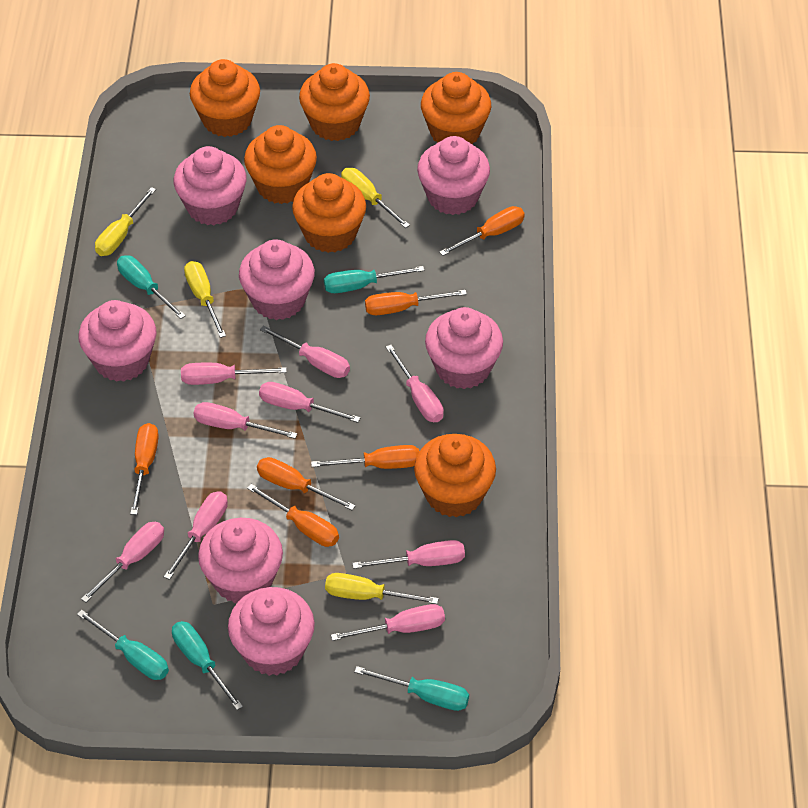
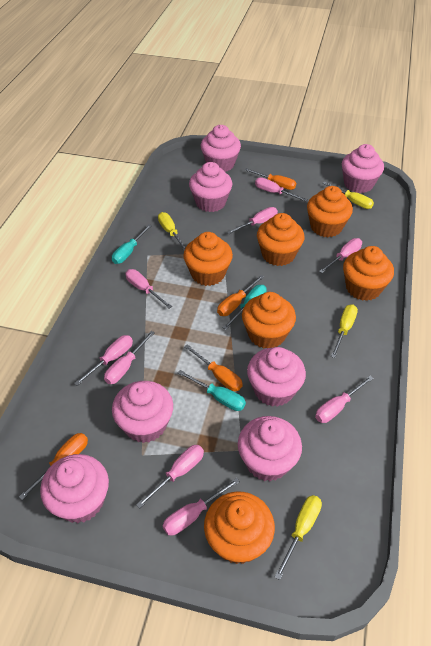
orange screwdriver: 6 -> 4
turquoise screwdriver: 5 -> 3

